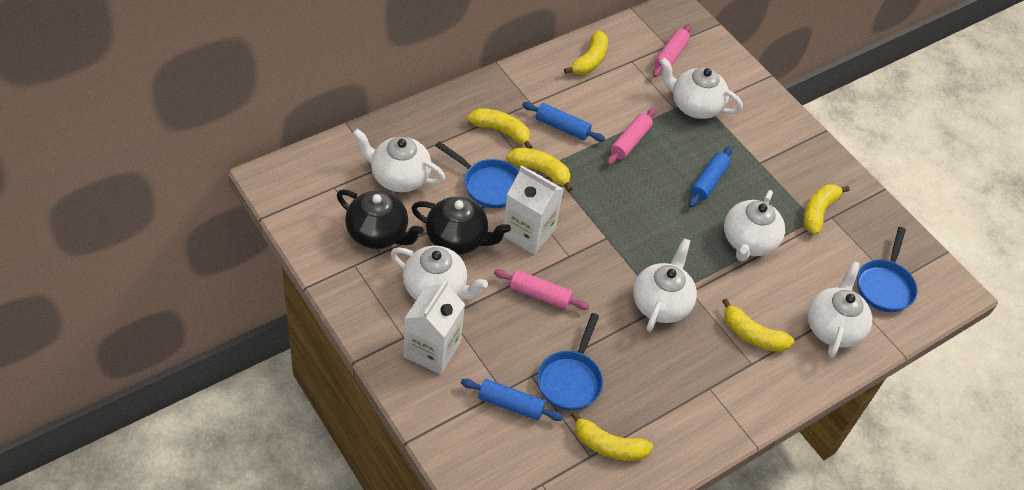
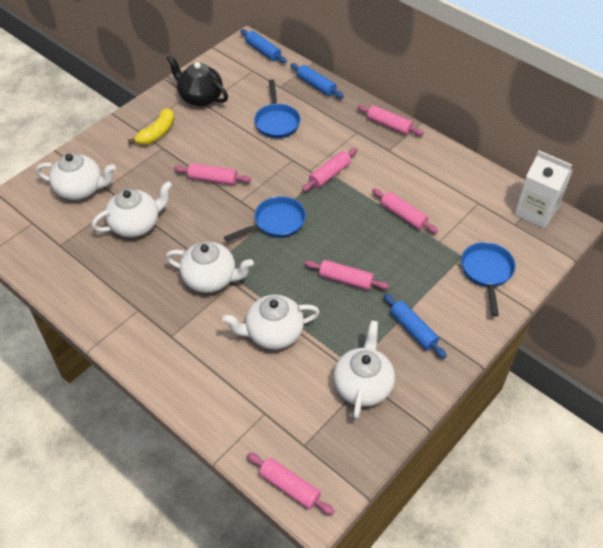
black teapot: 2 -> 1
pink rolling pin: 3 -> 6
white carton: 2 -> 1
white teapot: 6 -> 5
yellow banana: 6 -> 1

